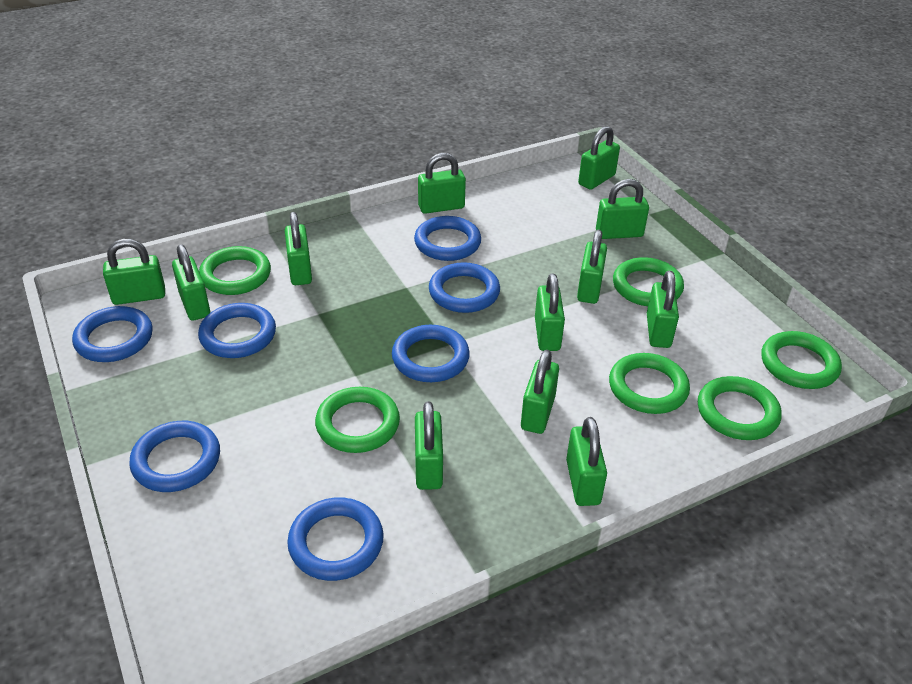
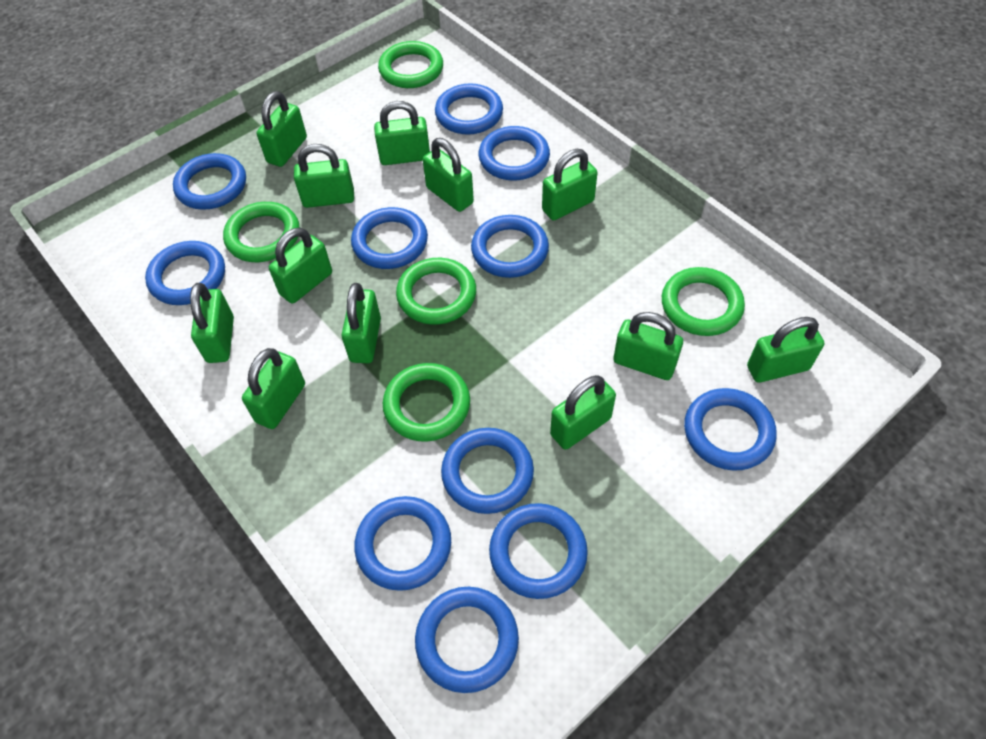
blue ring: 7 -> 11
green ring: 6 -> 5

